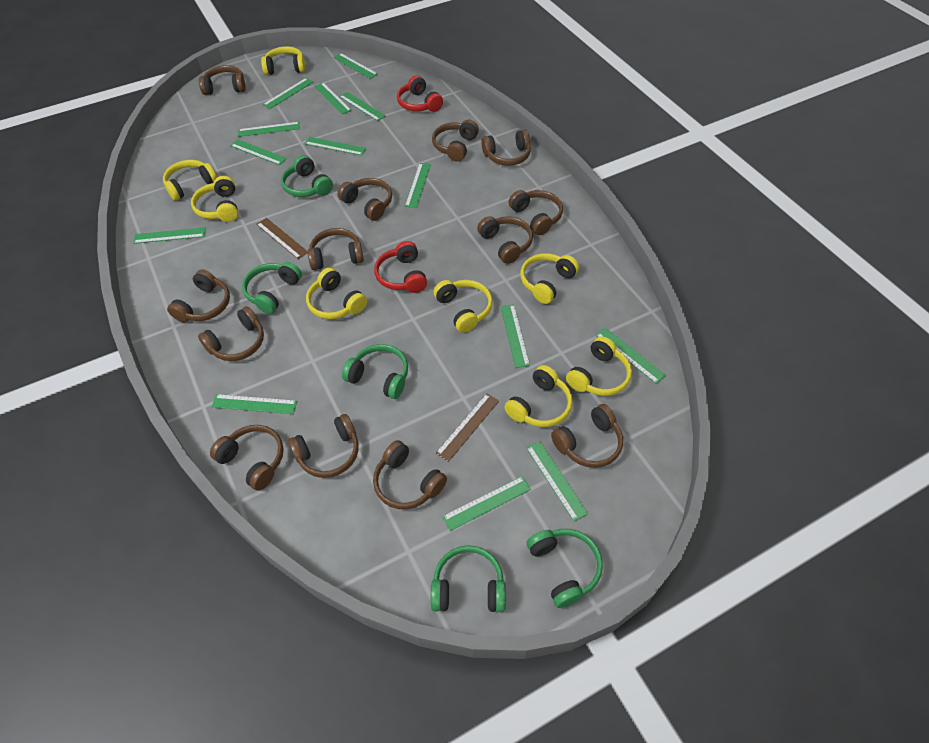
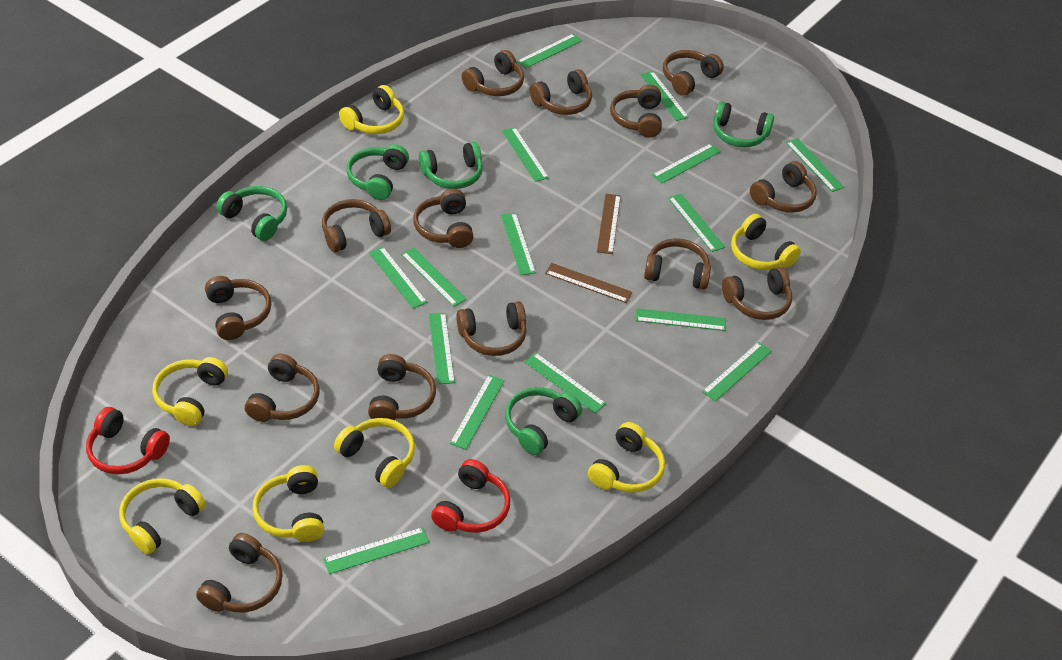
brown headphones: 13 -> 14
green ruler: 14 -> 15
yellow headphones: 8 -> 7

